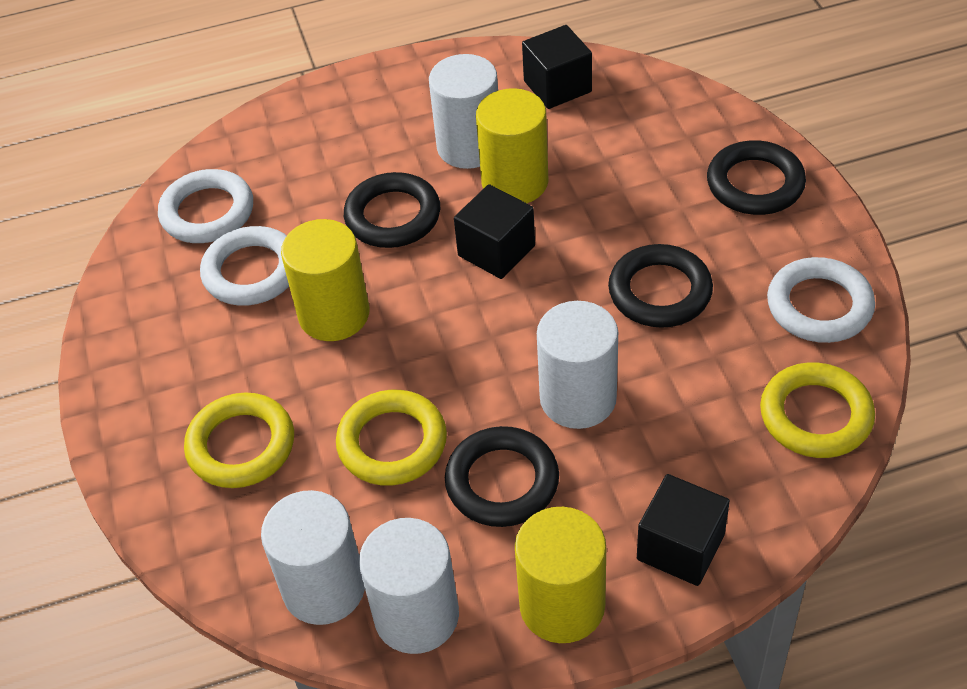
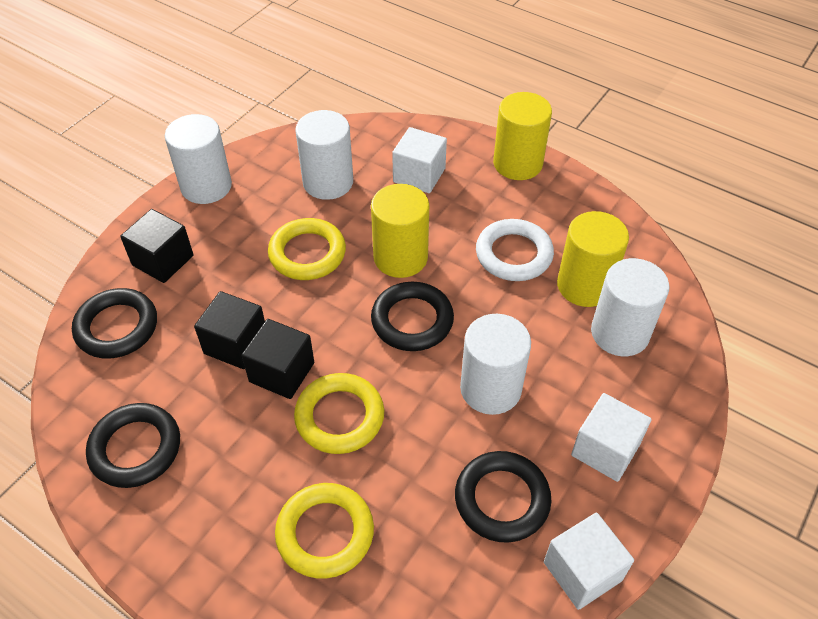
white cube: 0 -> 3
white ring: 3 -> 1

